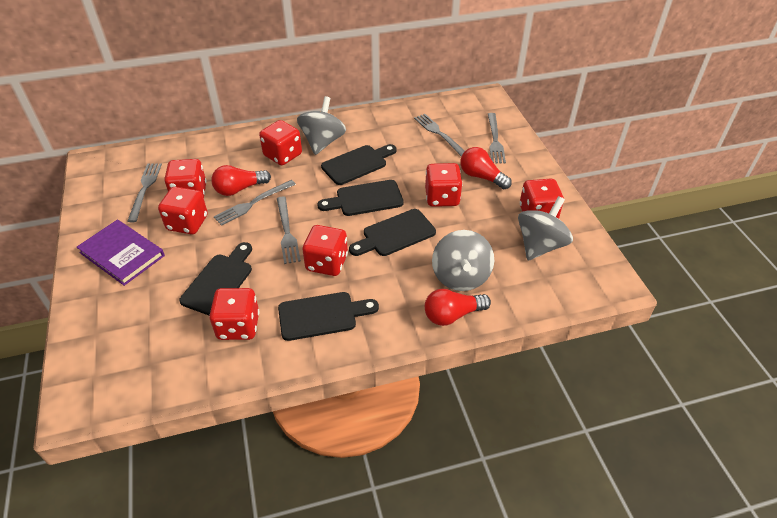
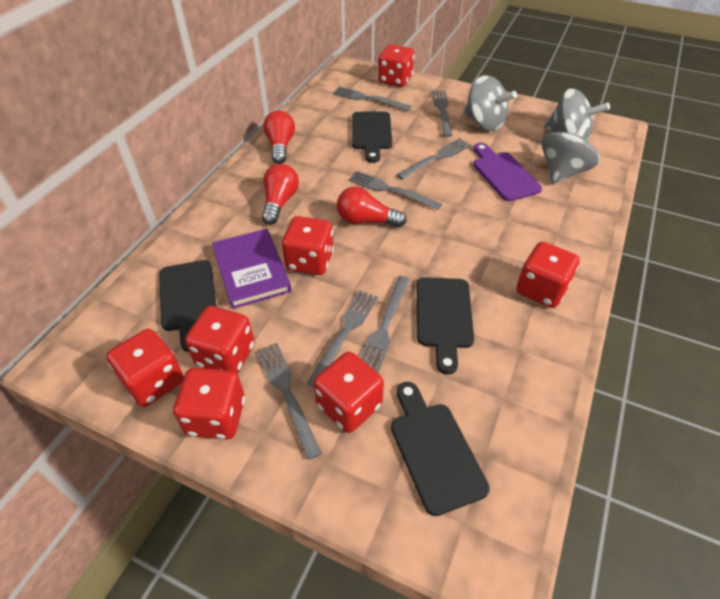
black cutting board: 5 -> 4
grey fork: 5 -> 7
purple cutting board: 0 -> 1

